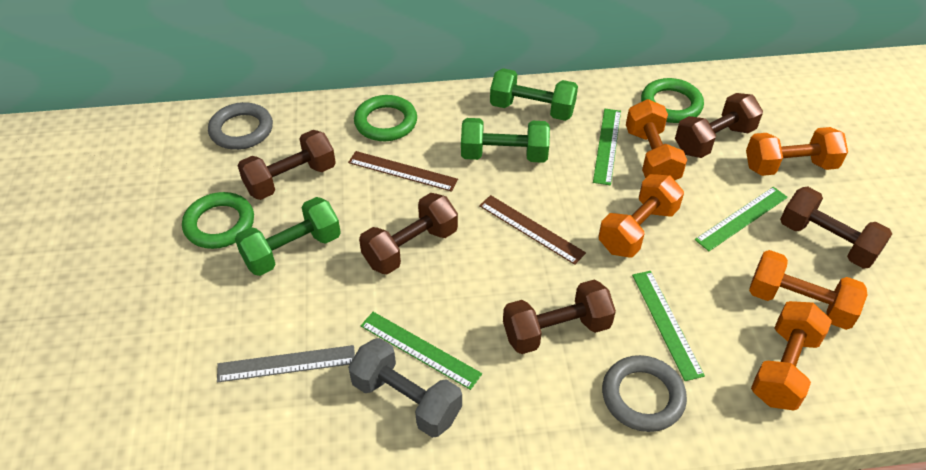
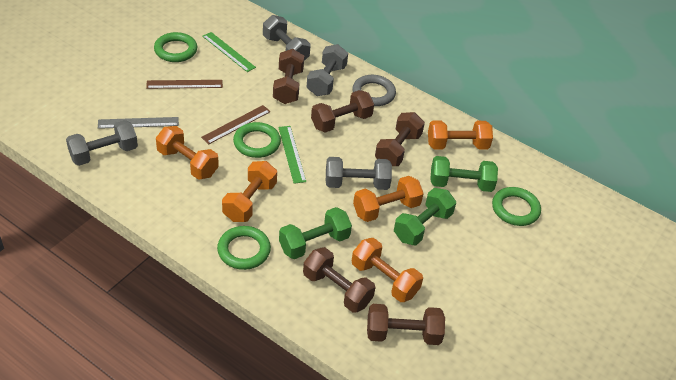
green ring: 3 -> 4
green ruler: 4 -> 2
grey dumbbell: 1 -> 4
grey ring: 2 -> 1

